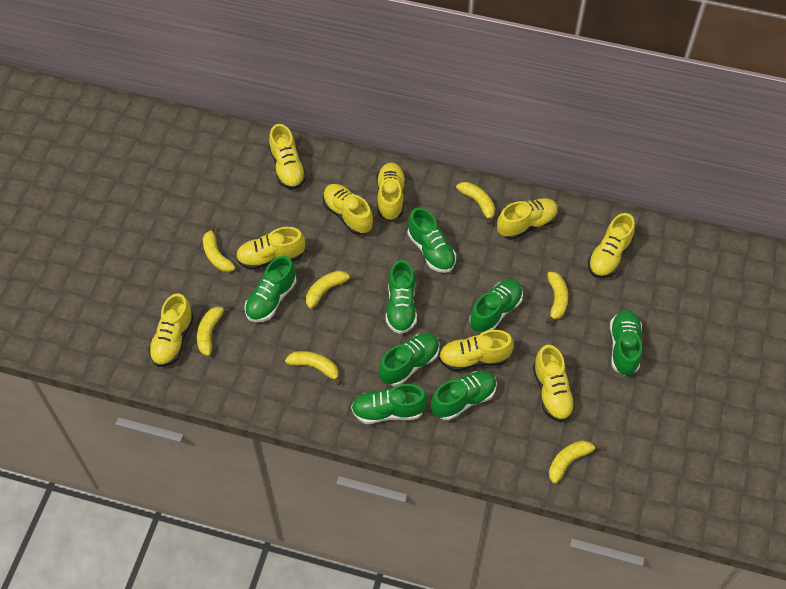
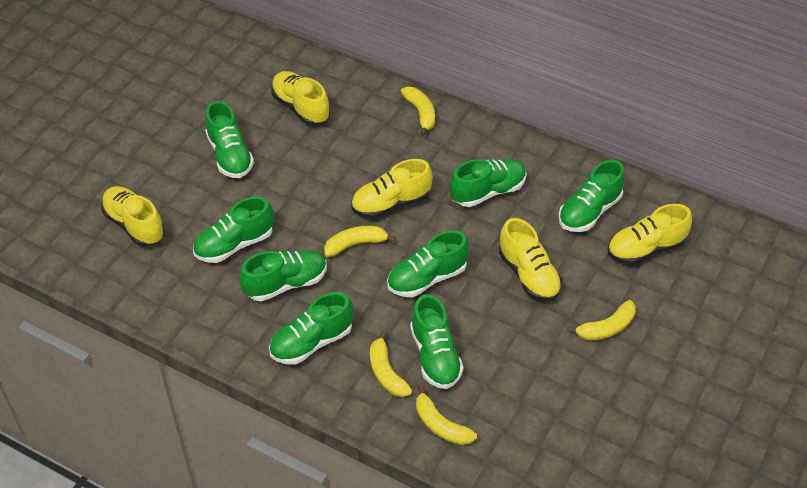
yellow banana: 7 -> 5
yellow shoe: 9 -> 5

